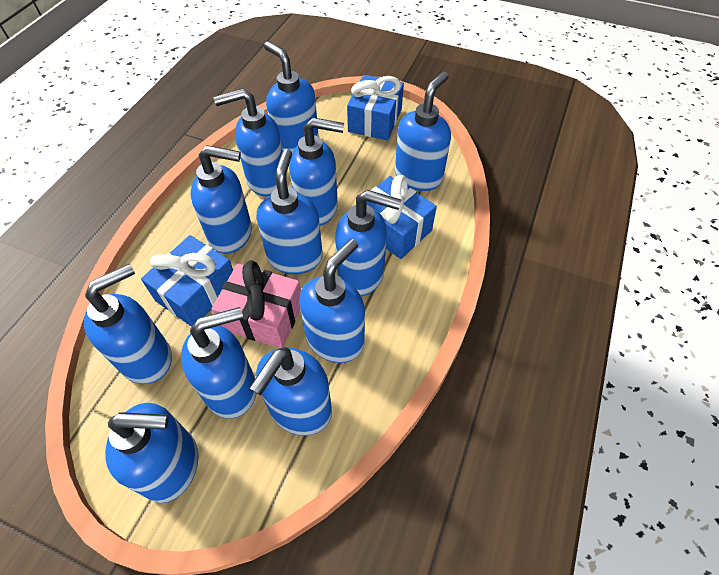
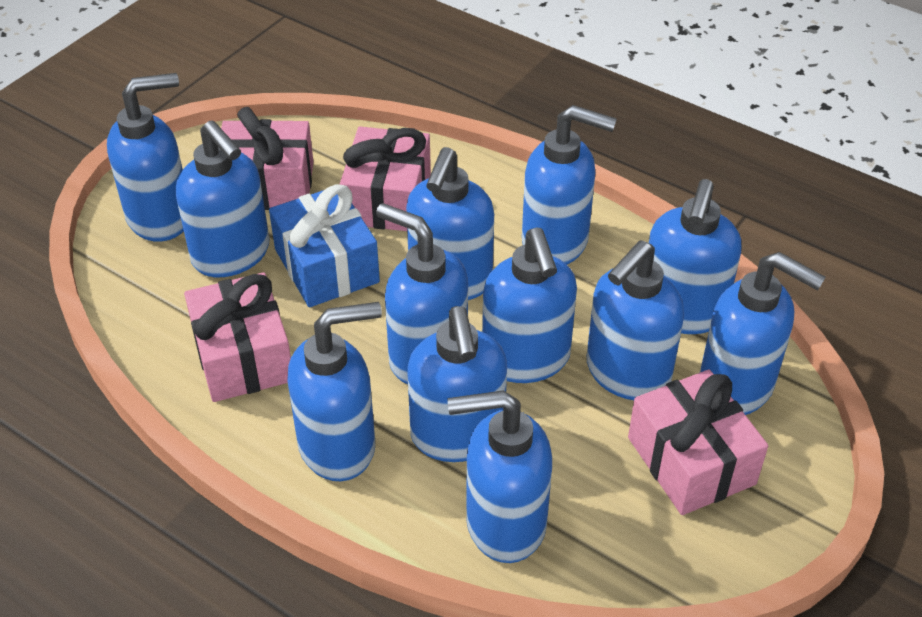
blue gift: 3 -> 1
pink gift: 1 -> 4

